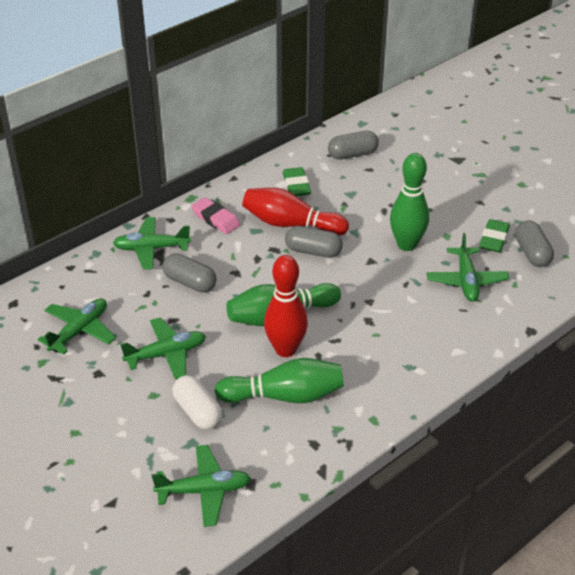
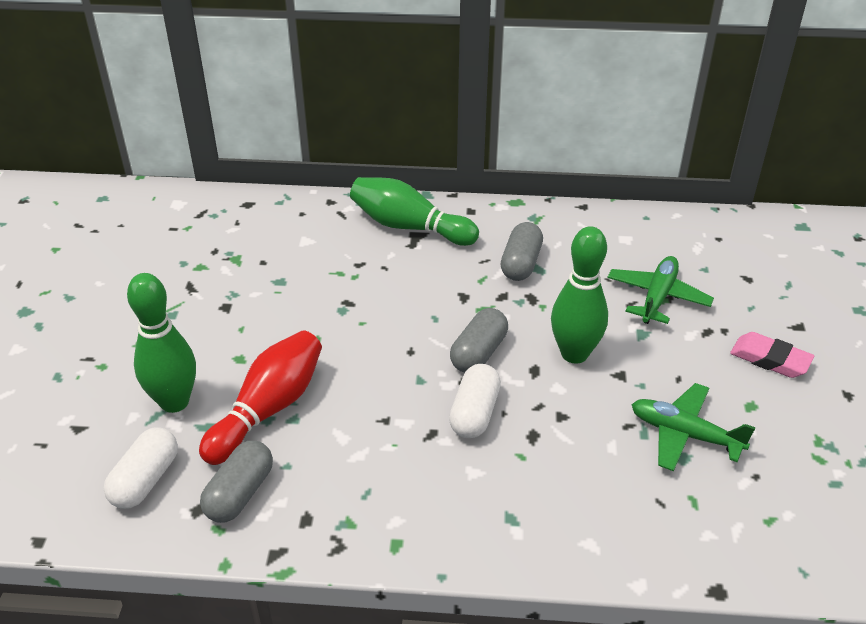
green eraser: 2 -> 0
green plane: 5 -> 2
grey capsule: 4 -> 3
red bowling pin: 2 -> 1
white capsule: 1 -> 2

